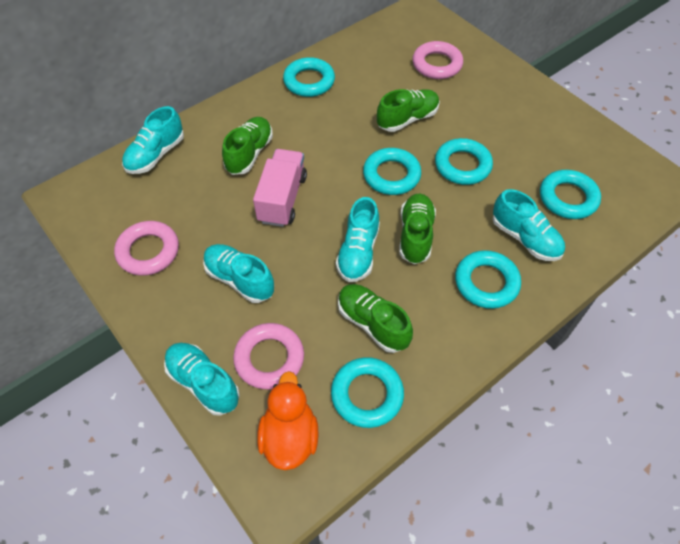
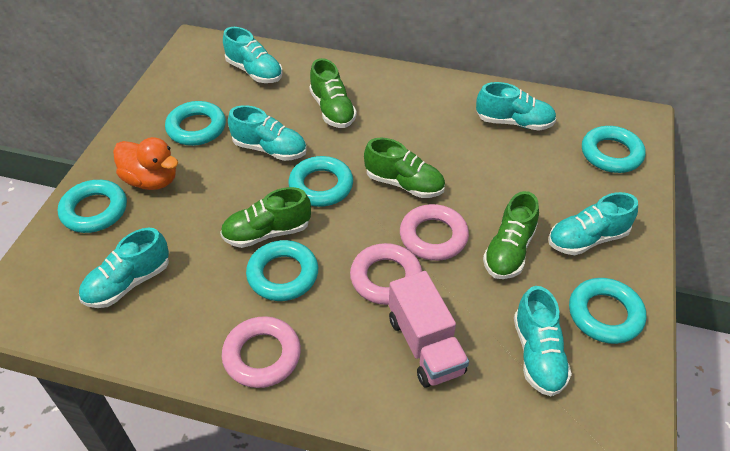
turquoise shoe: 5 -> 6

